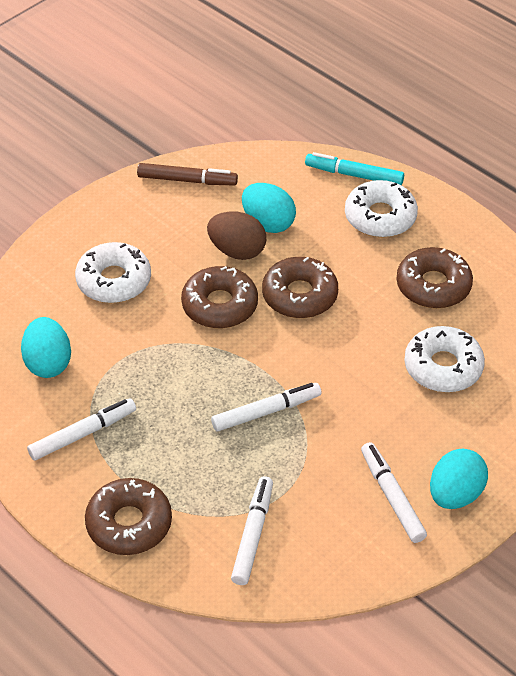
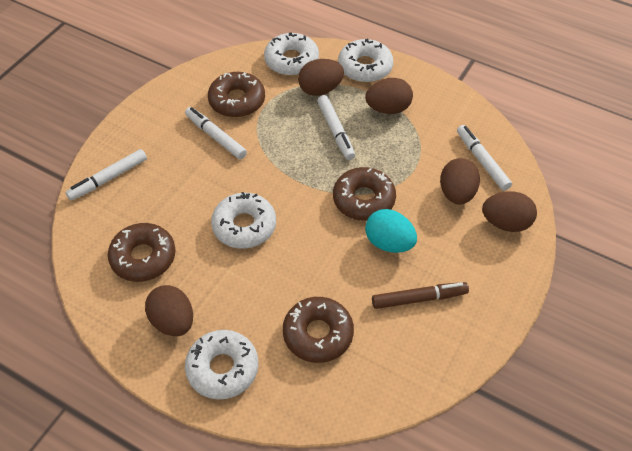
brown egg: 1 -> 5
turquoise egg: 3 -> 1
turquoise marker: 1 -> 0
white donut: 3 -> 4

